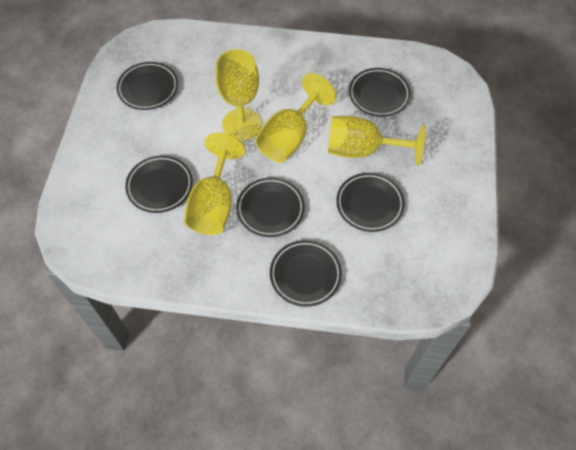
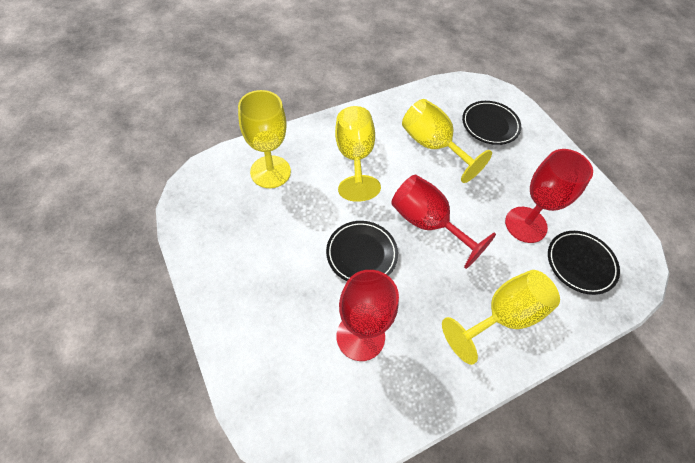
black plate: 6 -> 3
red goblet: 0 -> 3

